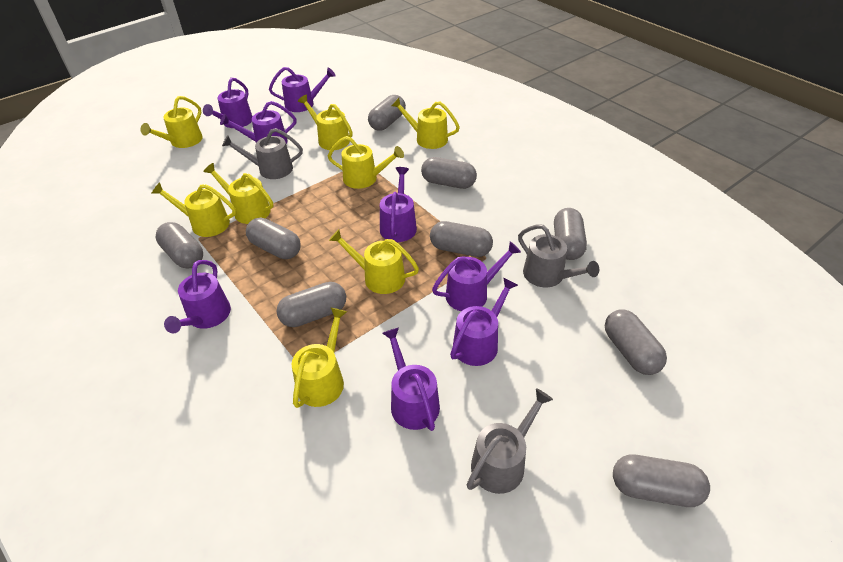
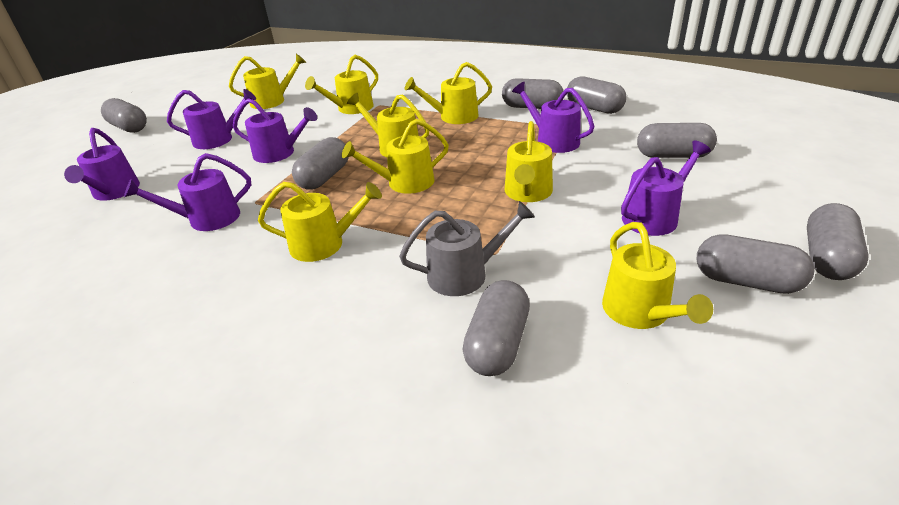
grey capsule: 9 -> 8
grey watering can: 3 -> 1
purple watering can: 8 -> 6

